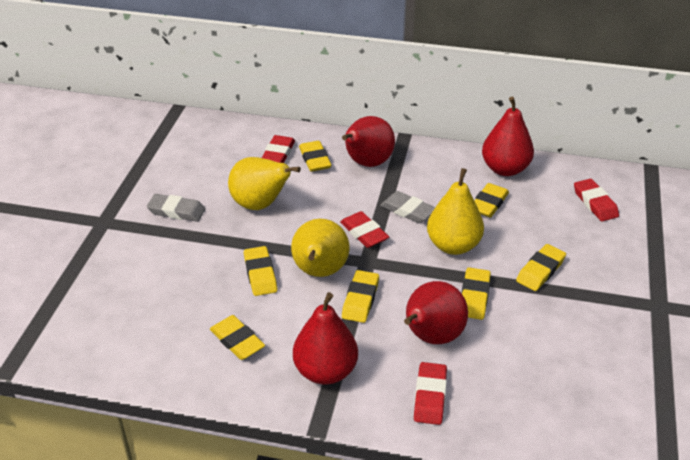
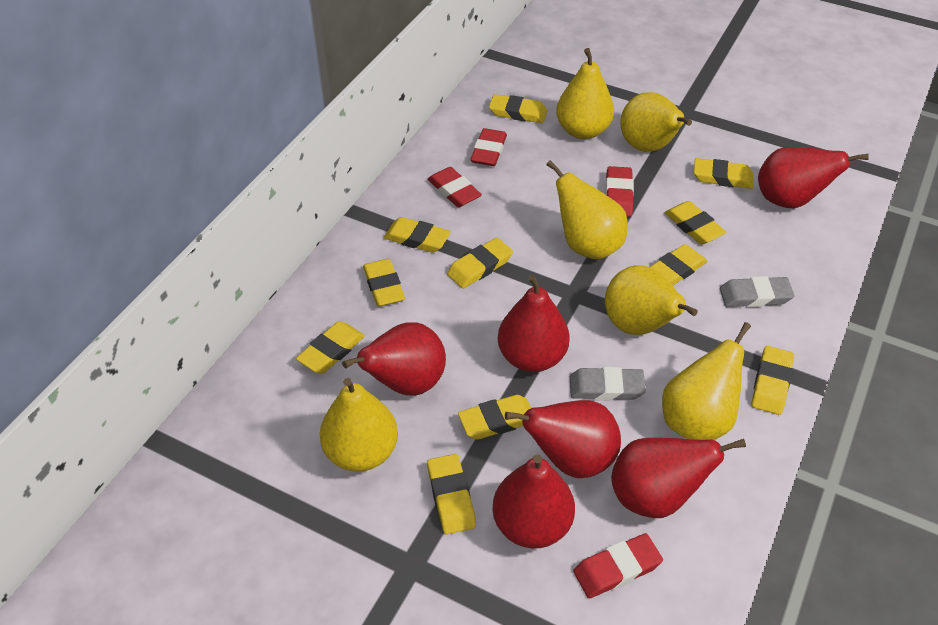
red pear: 4 -> 6
yellow eraser: 7 -> 11
yellow pear: 3 -> 6

